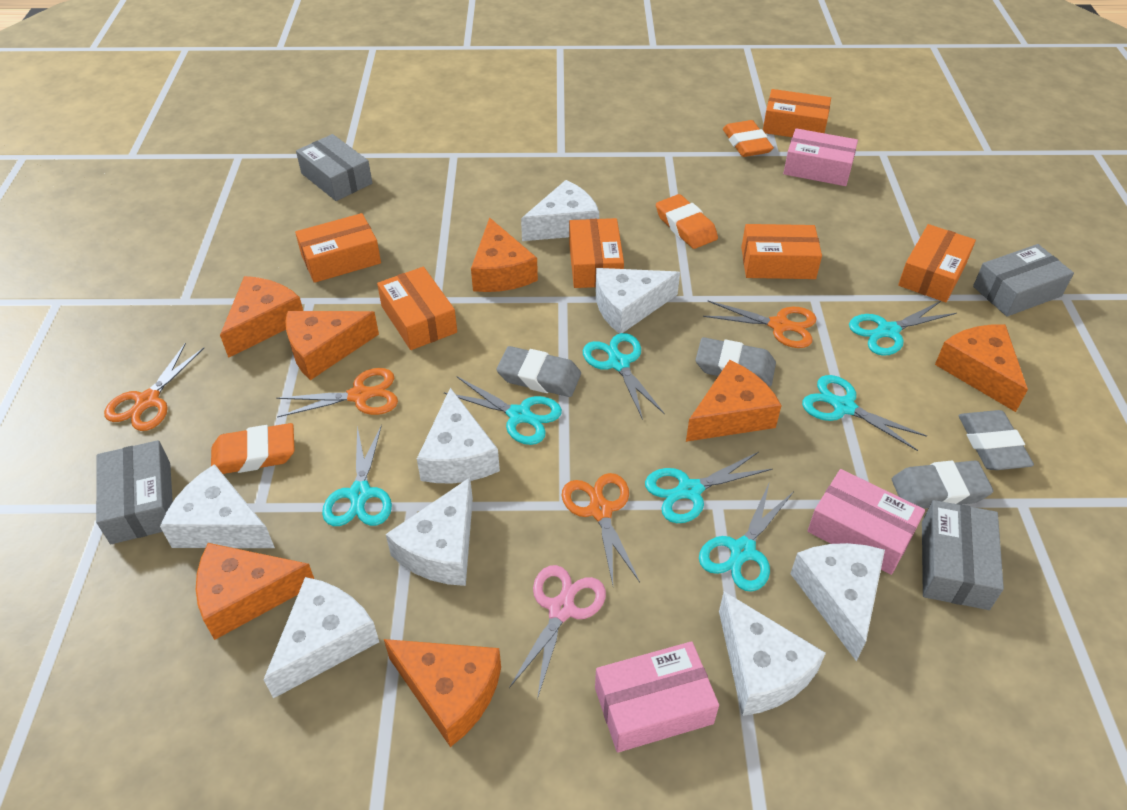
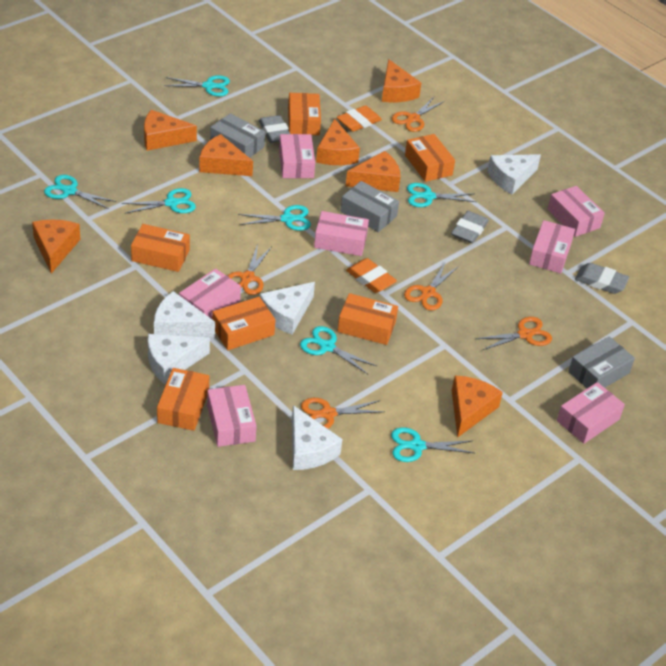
grey box: 4 -> 3
grey eraser: 4 -> 3
orange eraser: 3 -> 2
orange scissors: 4 -> 5
pink box: 3 -> 7
pink scissors: 1 -> 0
white cheese: 8 -> 5

